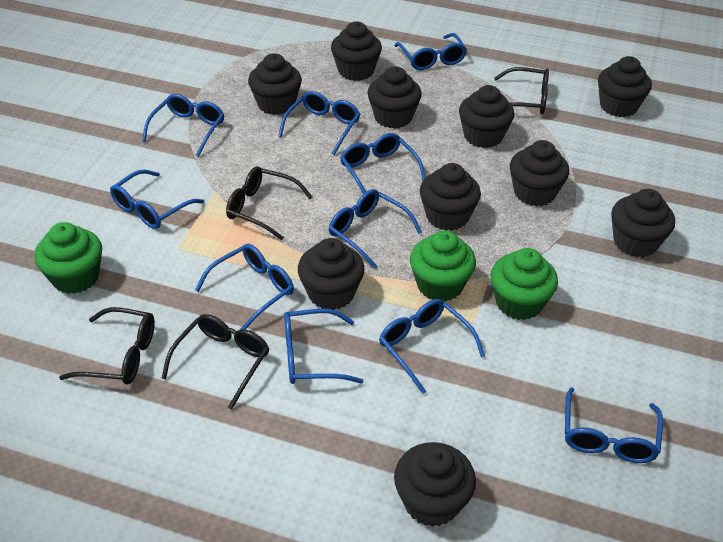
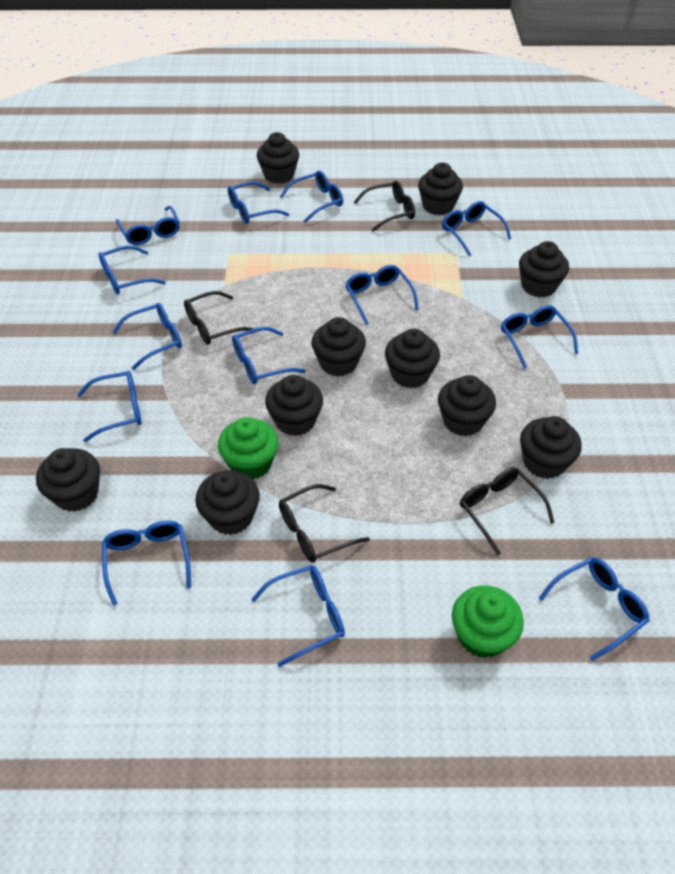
blue glasses: 10 -> 13
green cupcake: 3 -> 2

